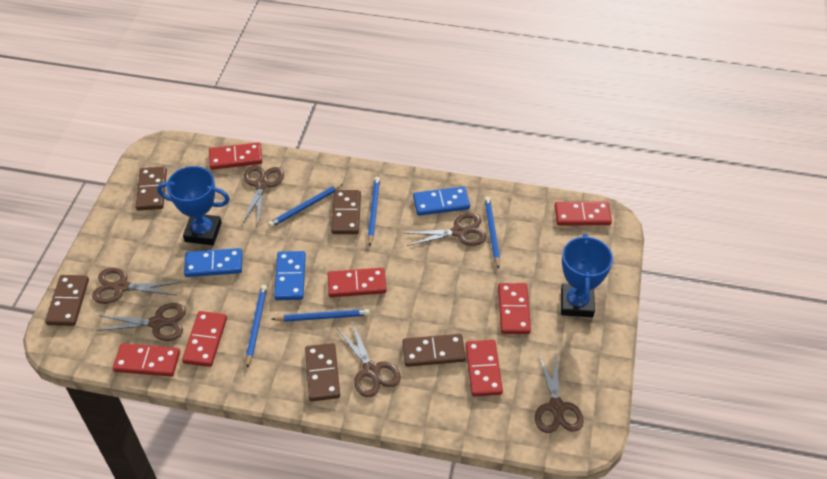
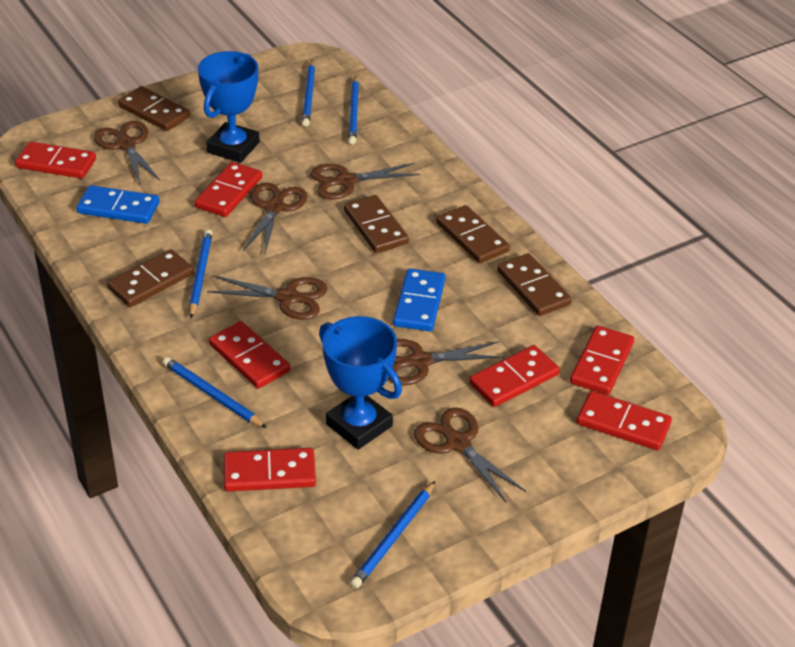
blue domino: 3 -> 2

